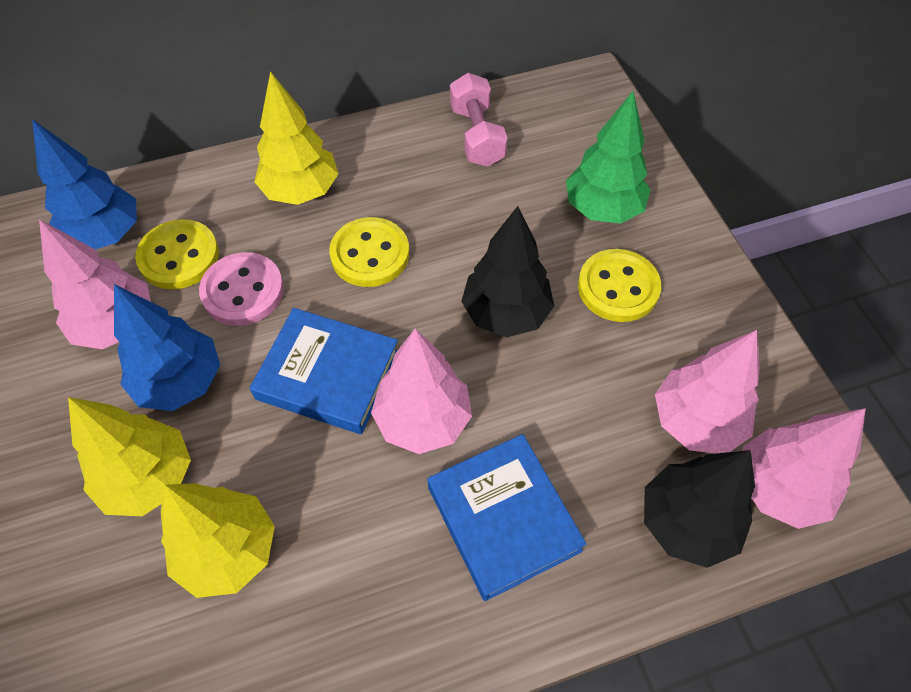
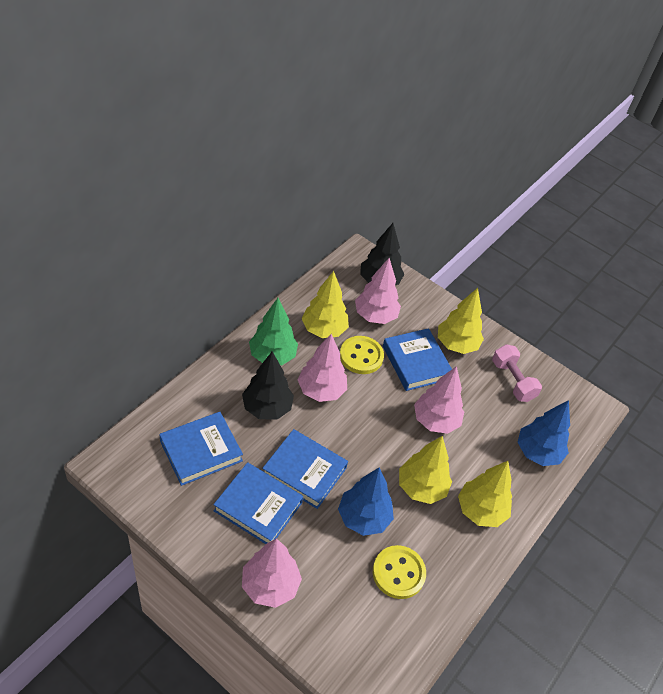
blue book: 2 -> 4
pink button: 1 -> 0
yellow button: 3 -> 2
yellow tree: 3 -> 4

